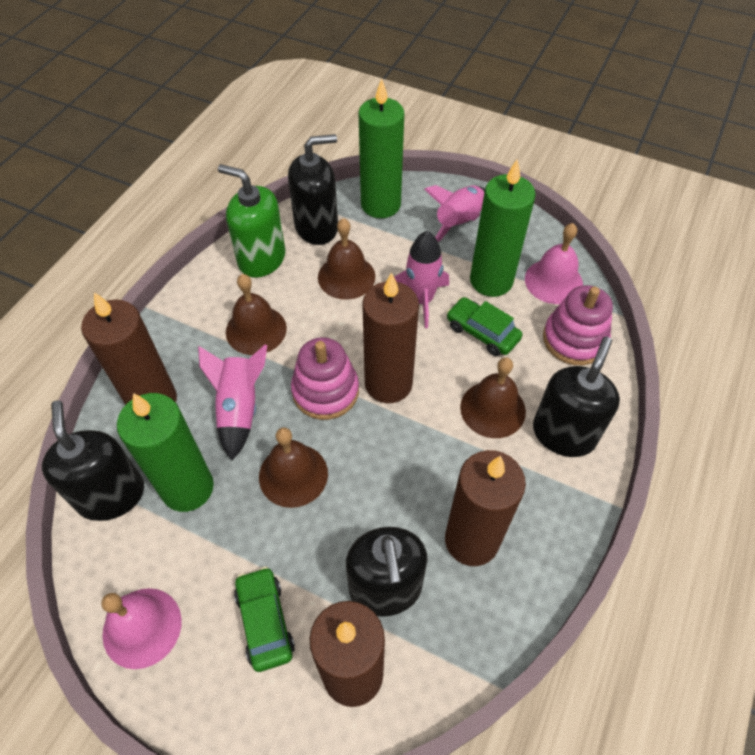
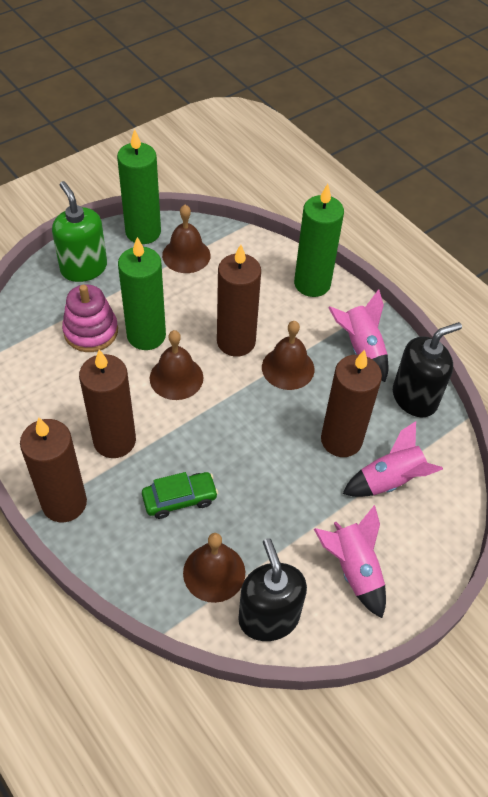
black soap dispenser: 4 -> 2
green car: 2 -> 1
pink bell: 2 -> 0
pink stacking toy: 2 -> 1

